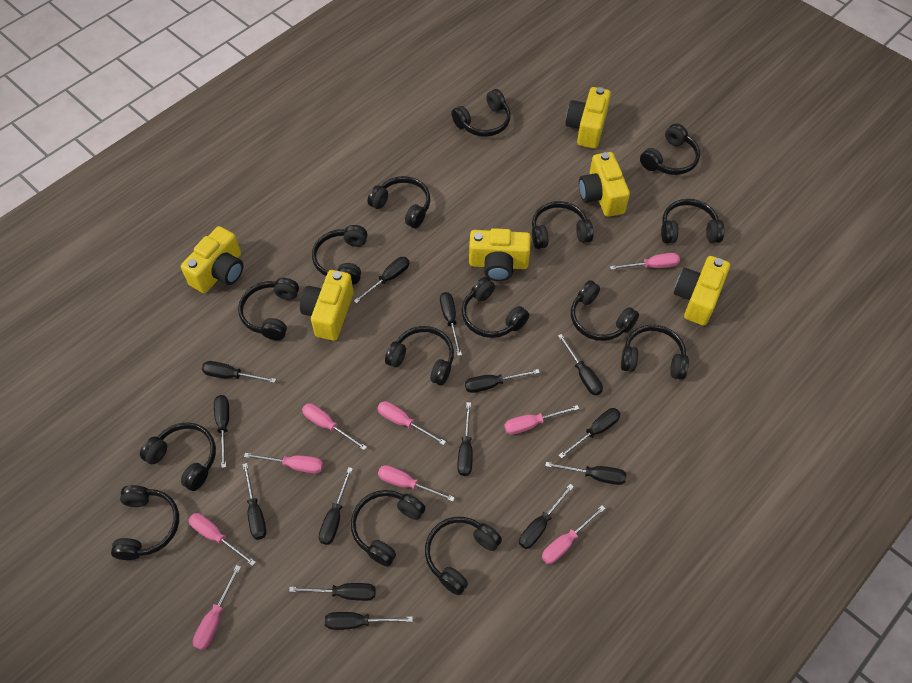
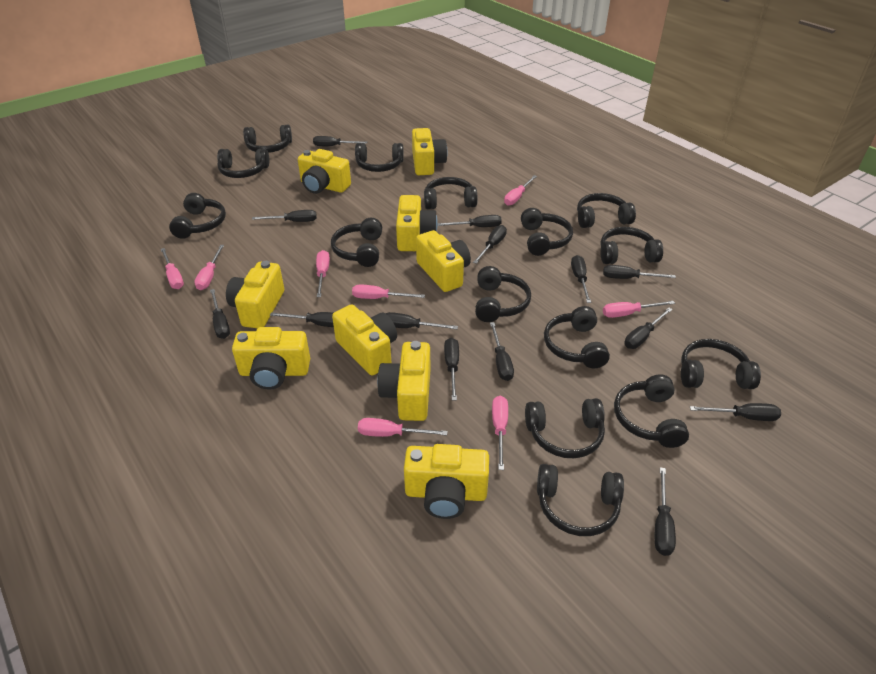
pink screwdriver: 9 -> 8
yellow camera: 6 -> 9

